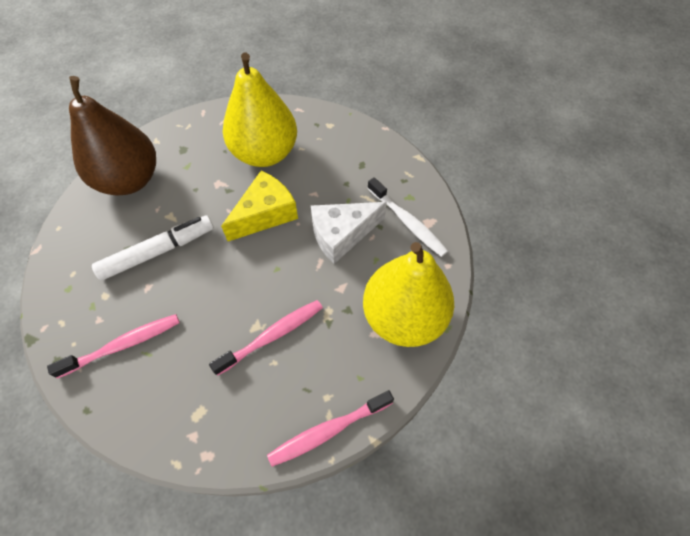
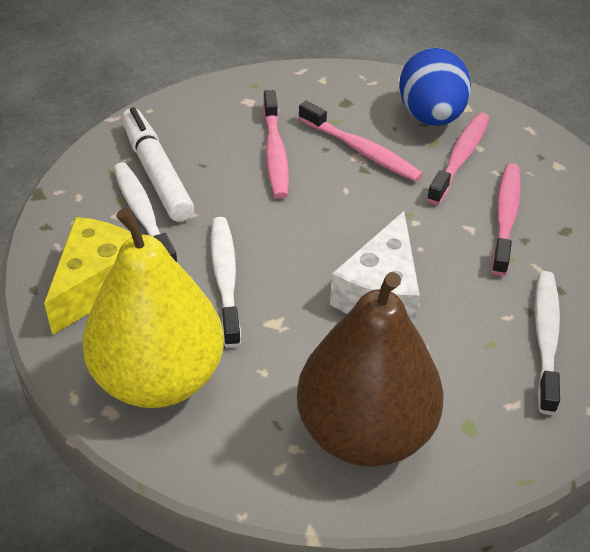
blue egg: 0 -> 1
pink toothbrush: 3 -> 4
white toothbrush: 1 -> 3
yellow pear: 2 -> 1

